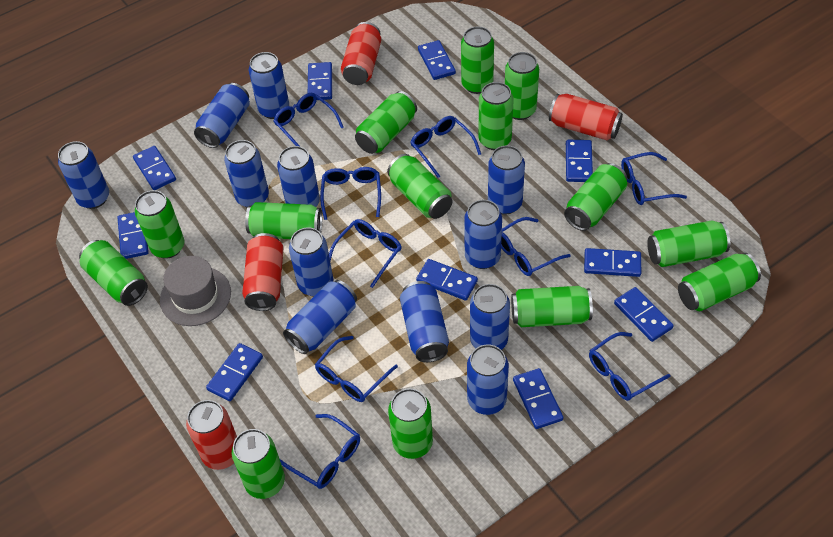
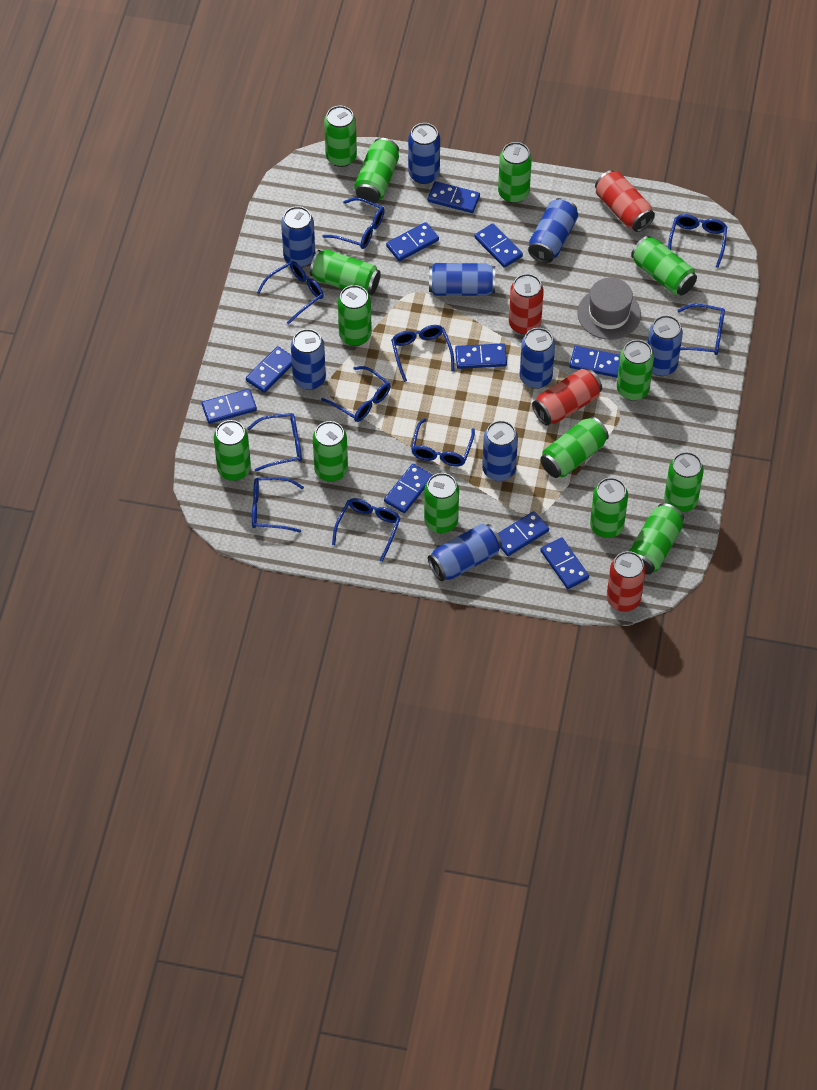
blue can: 12 -> 9
blue glasses: 9 -> 10

